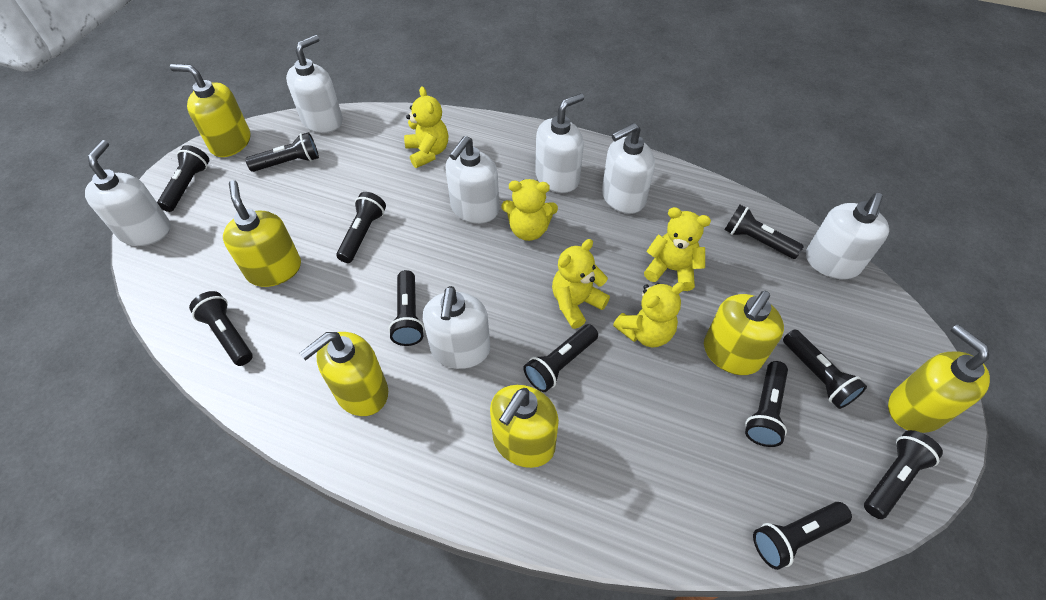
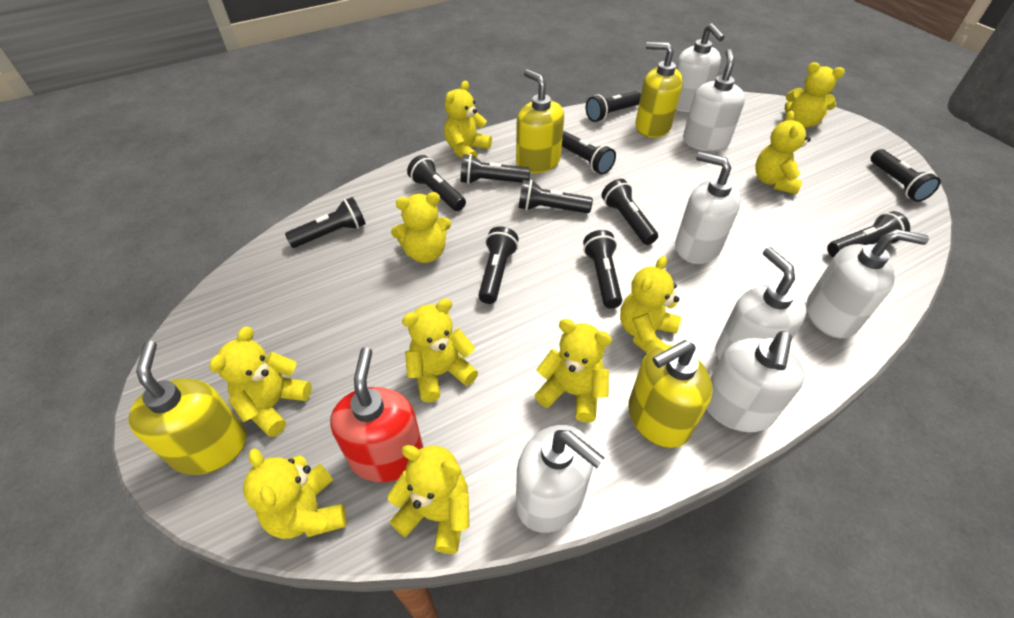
red soap dispenser: 0 -> 1
yellow soap dispenser: 6 -> 4
yellow teddy bear: 5 -> 10

